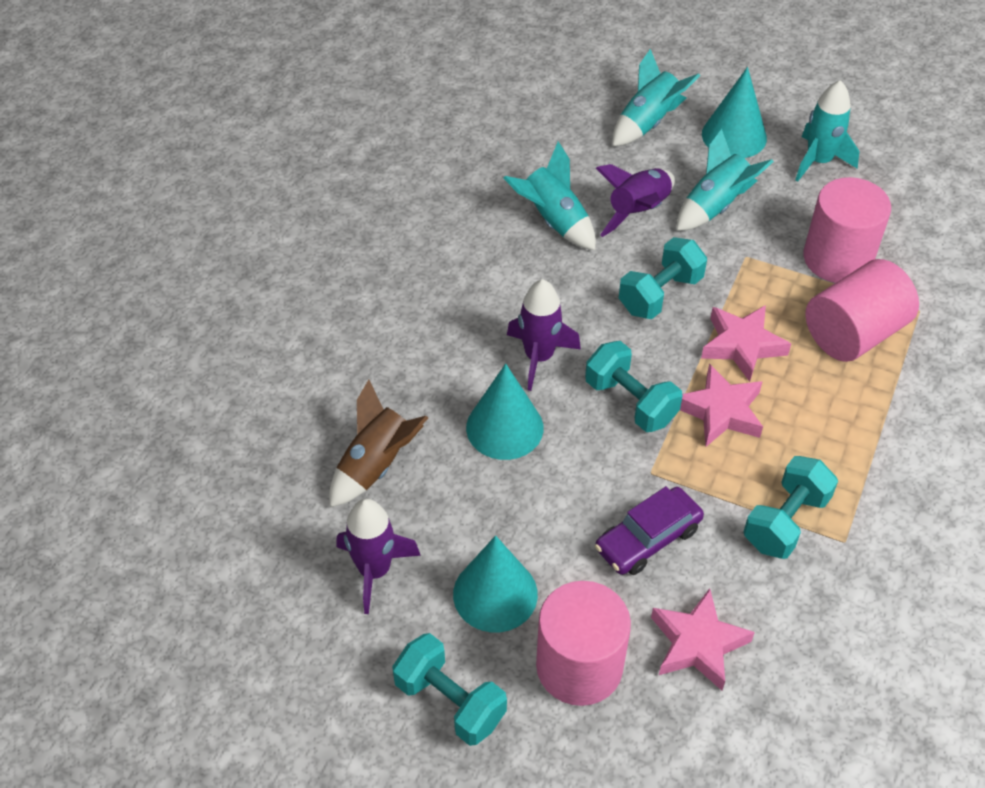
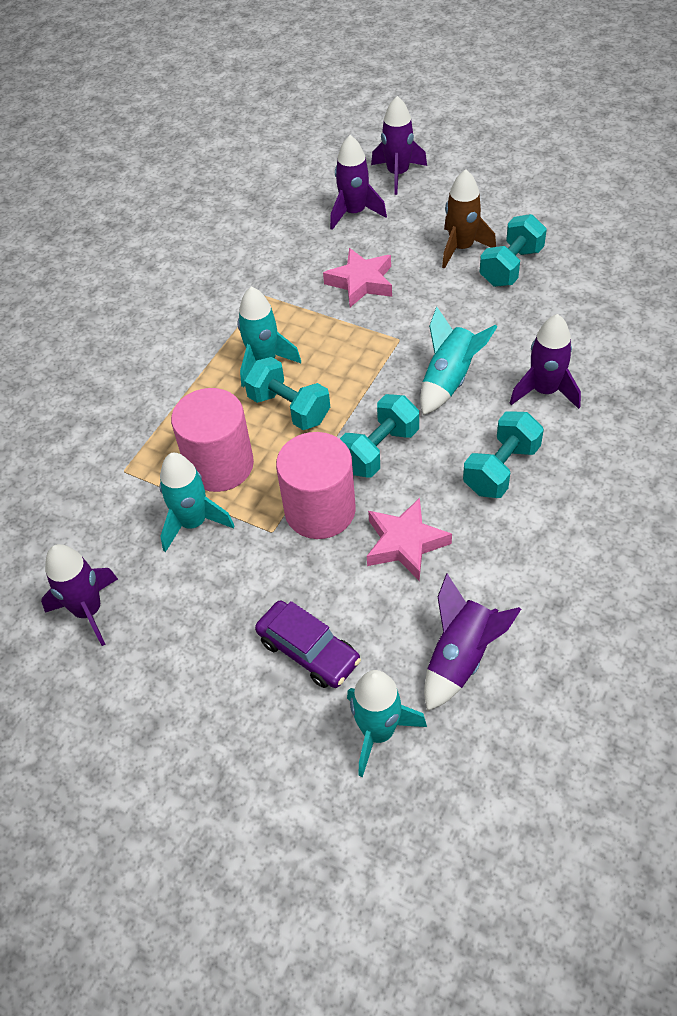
pink cylinder: 3 -> 2
pink star: 3 -> 2
purple rocket: 3 -> 5
turquoise cone: 3 -> 0

